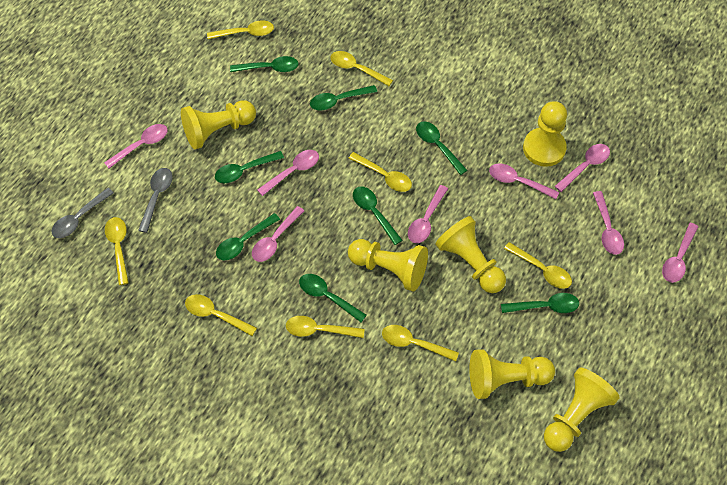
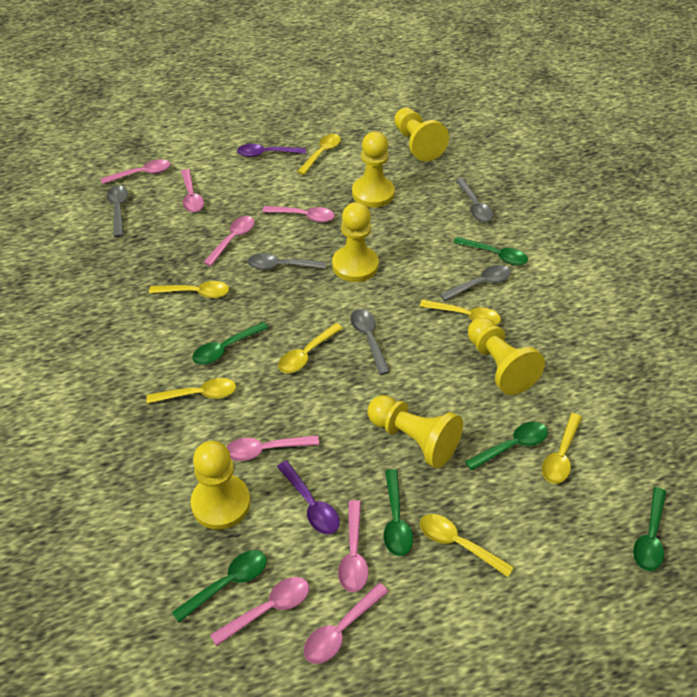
green spoon: 8 -> 6
grey spoon: 2 -> 5
purple spoon: 0 -> 2
yellow spoon: 8 -> 7

